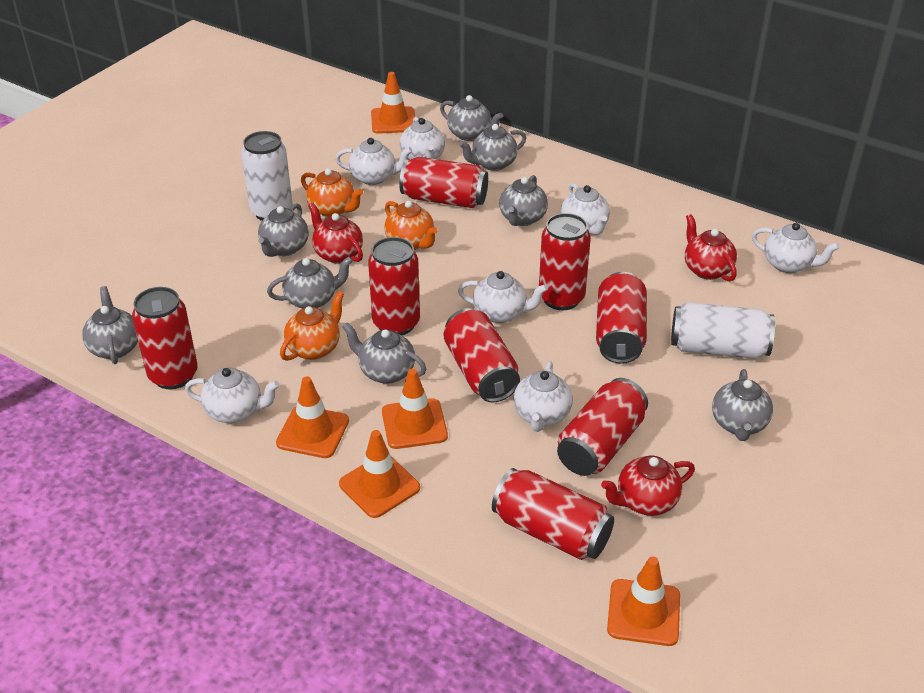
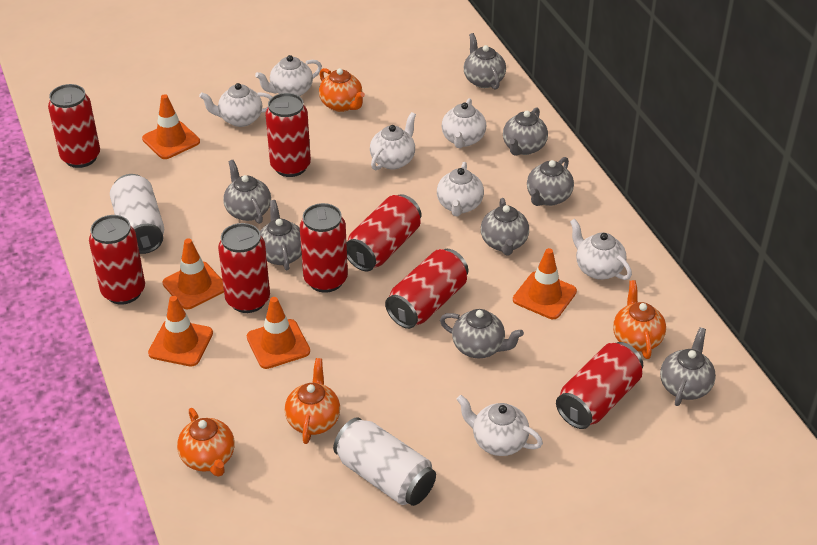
orange teapot: 3 -> 4
red teapot: 3 -> 0

